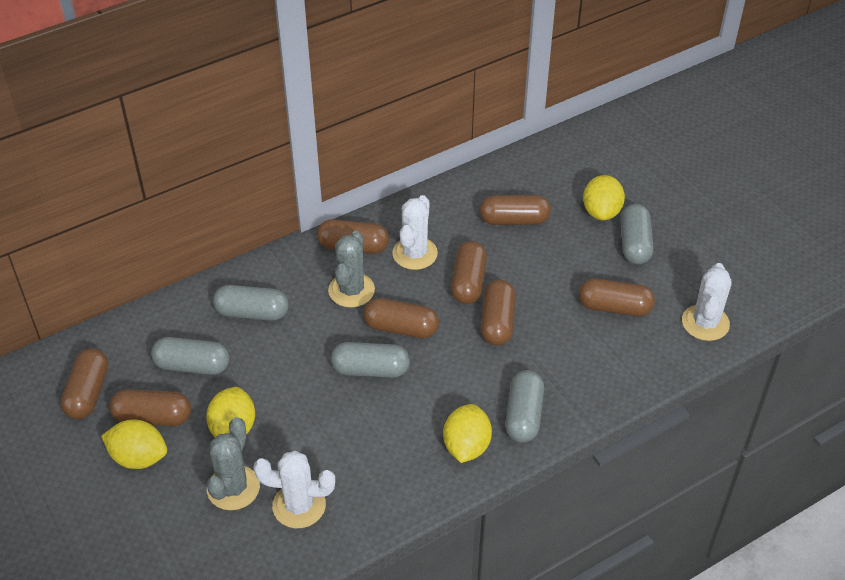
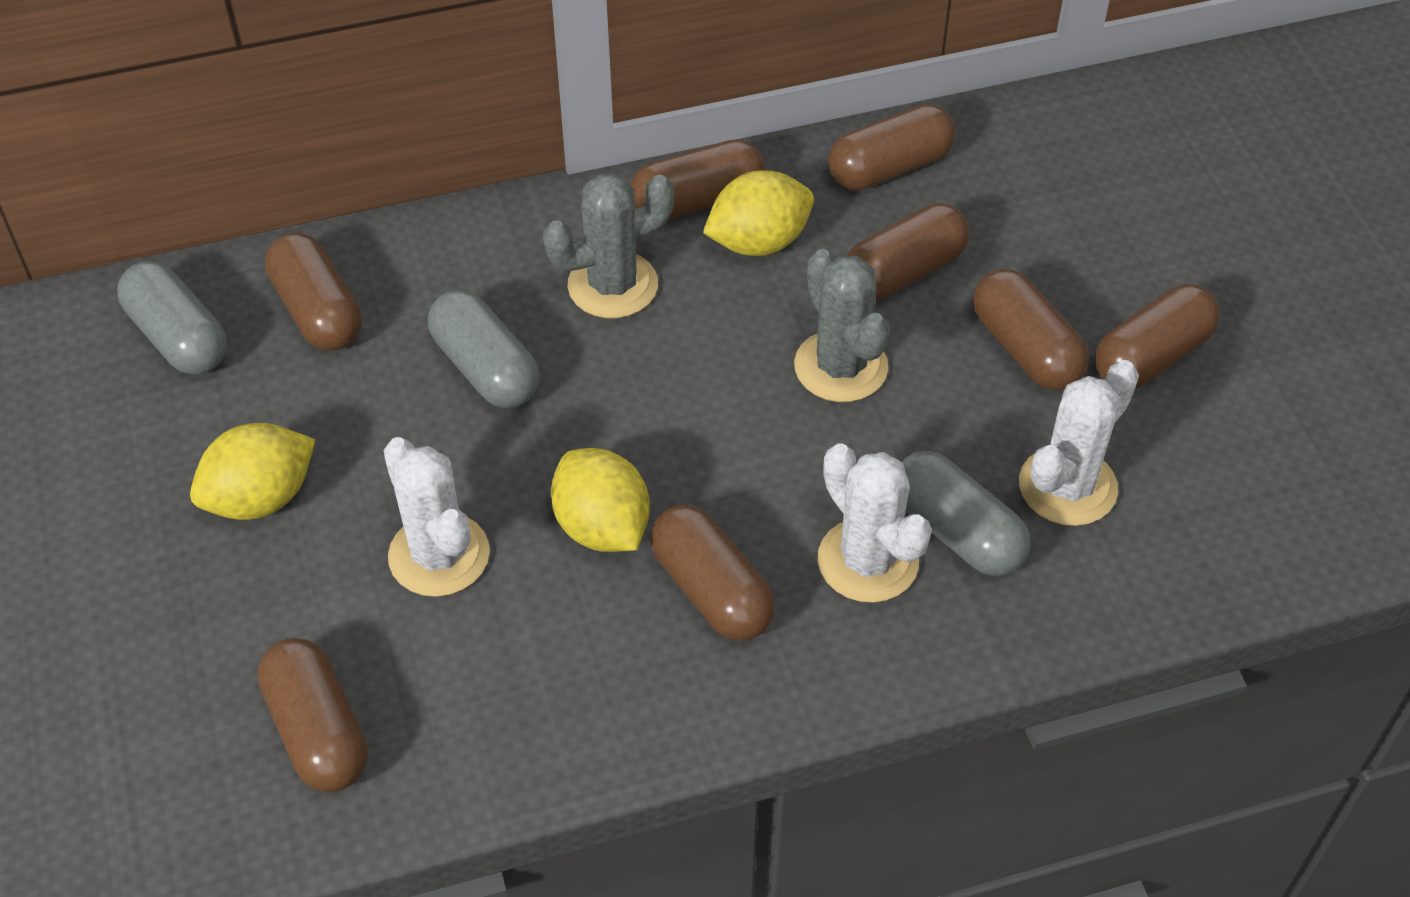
grey capsule: 5 -> 3
yellow lemon: 4 -> 3

